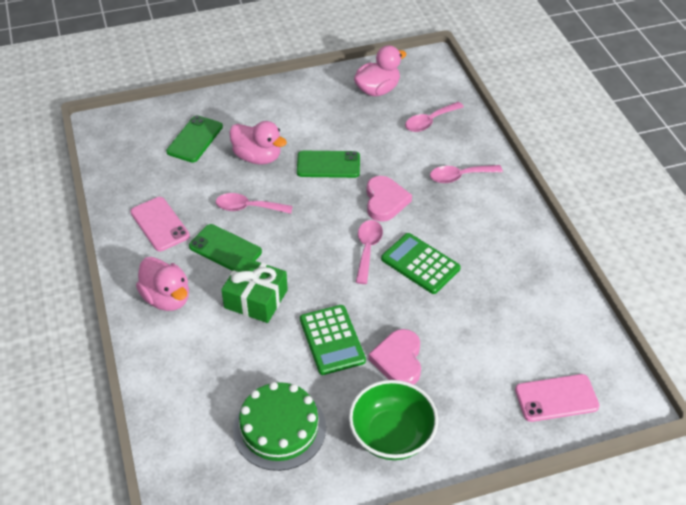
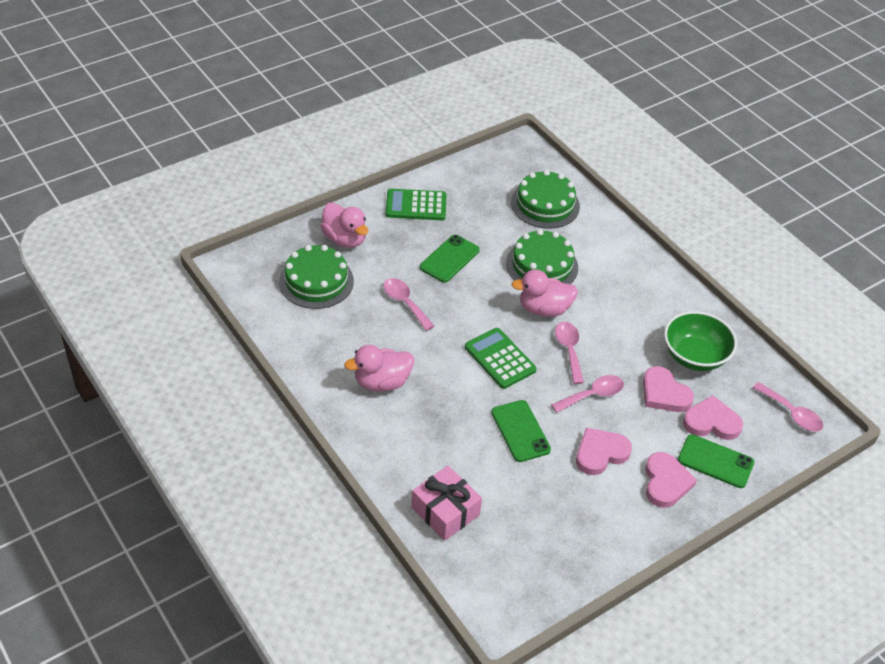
green cake: 1 -> 3
green gift: 1 -> 0
pink gift: 0 -> 1
pink heart: 2 -> 4
pink phone: 2 -> 0

